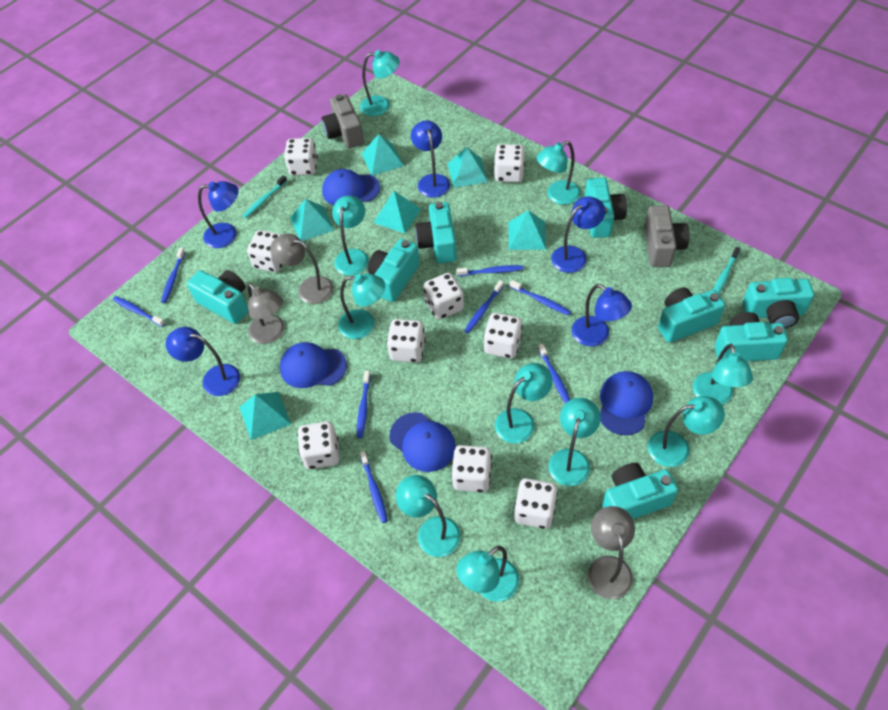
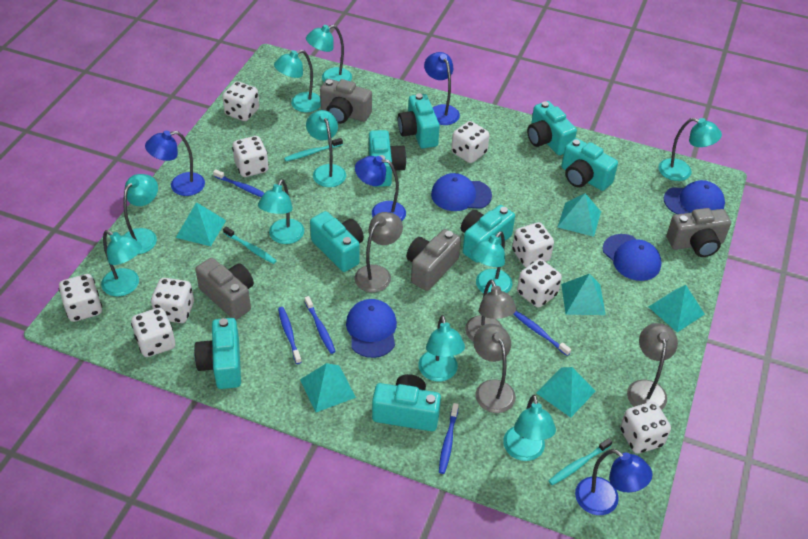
blue lamp: 5 -> 4
blue toothbrush: 8 -> 5
grey camera: 2 -> 4
grey lamp: 3 -> 4
turquoise toothbrush: 2 -> 3

